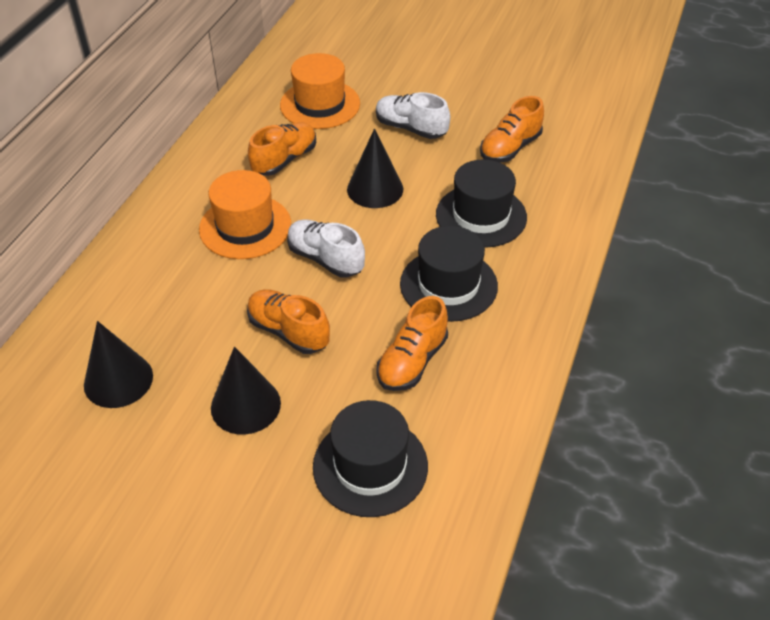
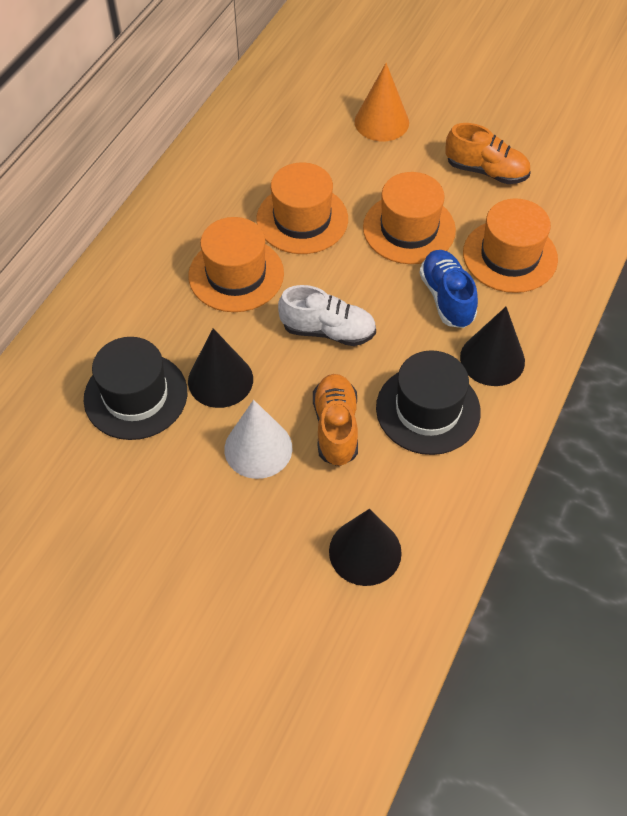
black hat: 3 -> 2
blue shoe: 0 -> 1
orange cone: 0 -> 1
orange hat: 2 -> 4
orange shoe: 4 -> 2
white cone: 0 -> 1
white shoe: 2 -> 1

